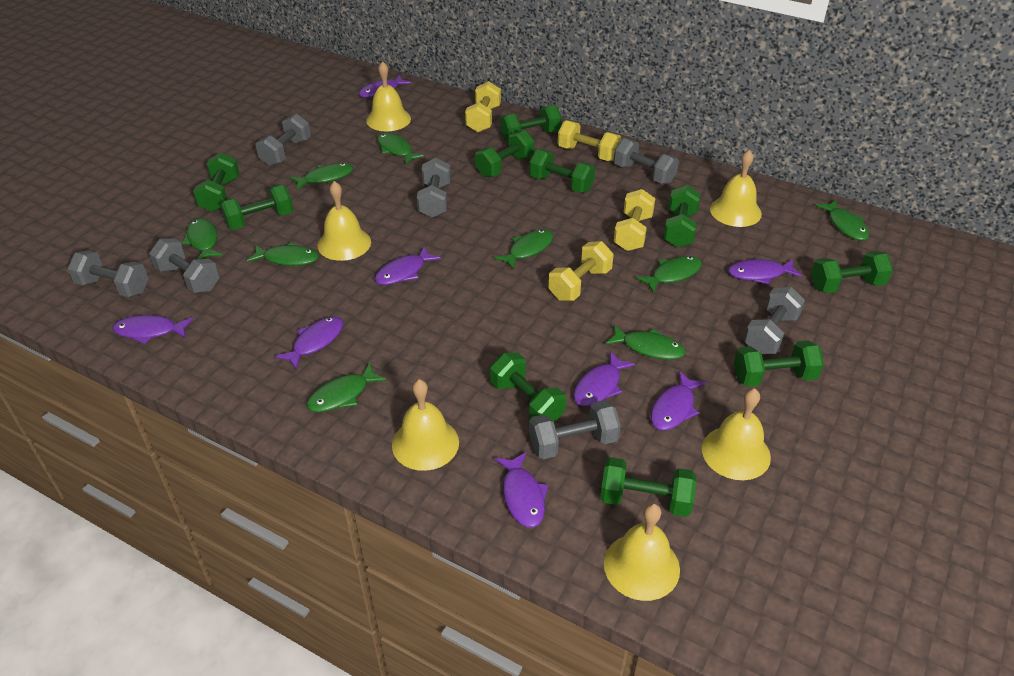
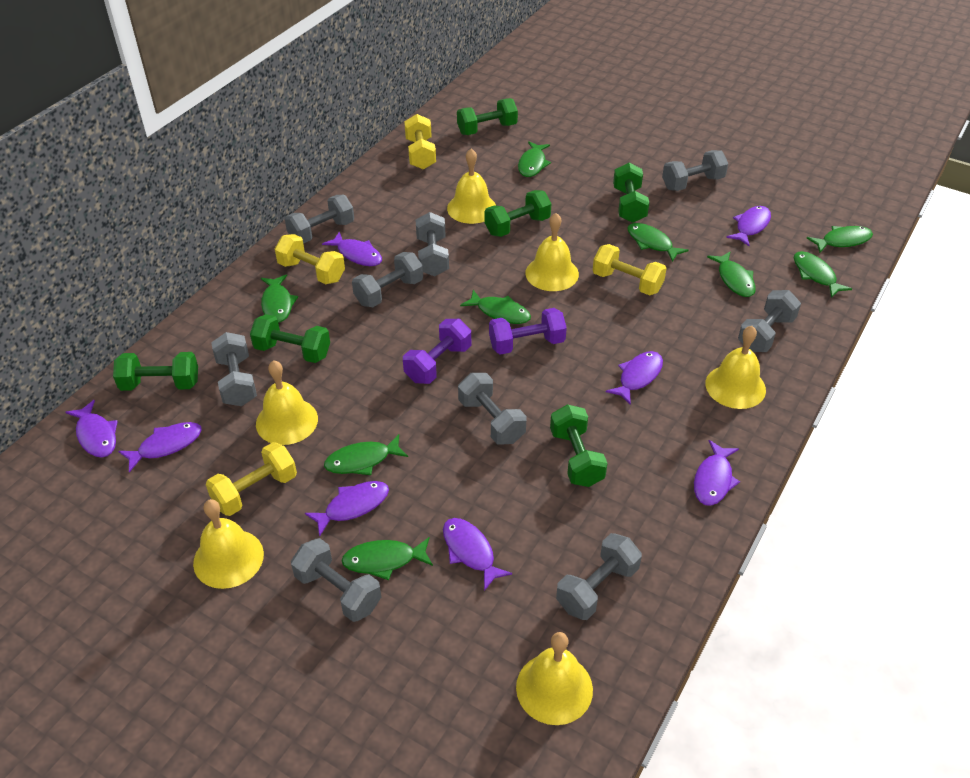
green dumbbell: 10 -> 6
grey dumbbell: 7 -> 9
purple dumbbell: 0 -> 2

